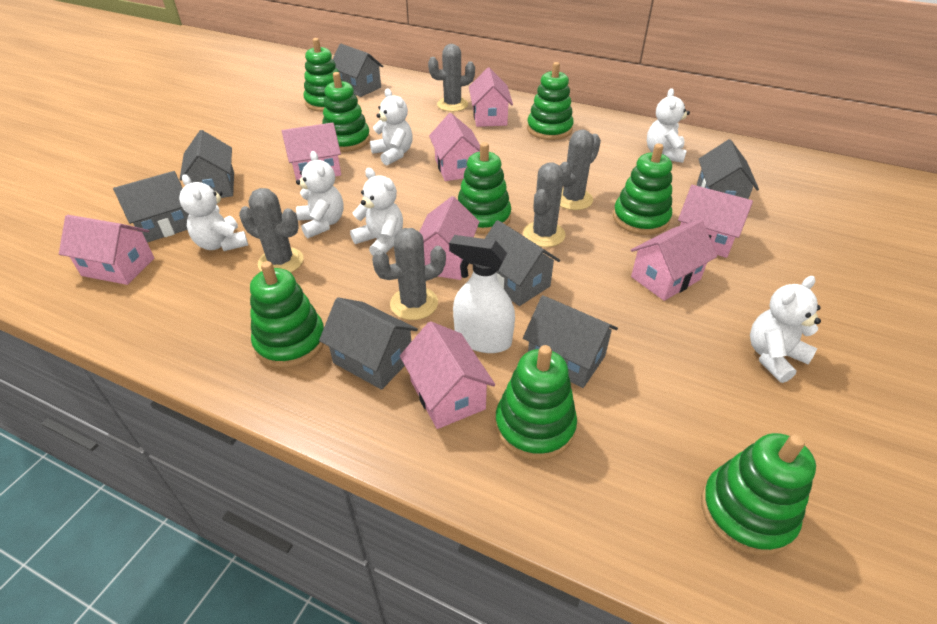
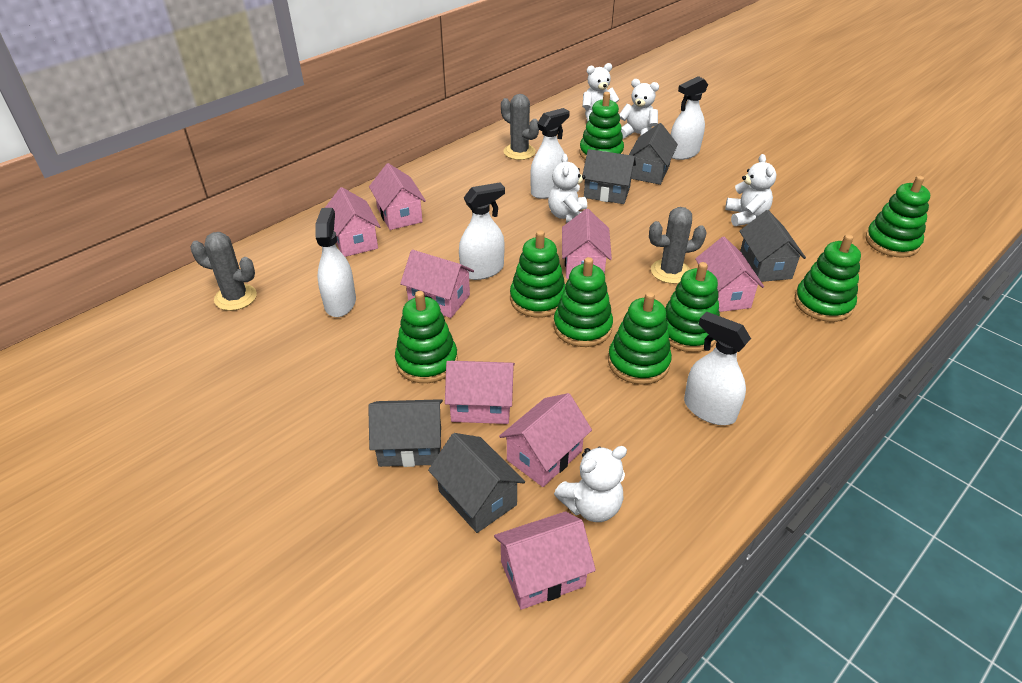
grey cactus: 5 -> 3
grey house: 7 -> 5
white spray bottle: 1 -> 5
white teddy bear: 6 -> 5

